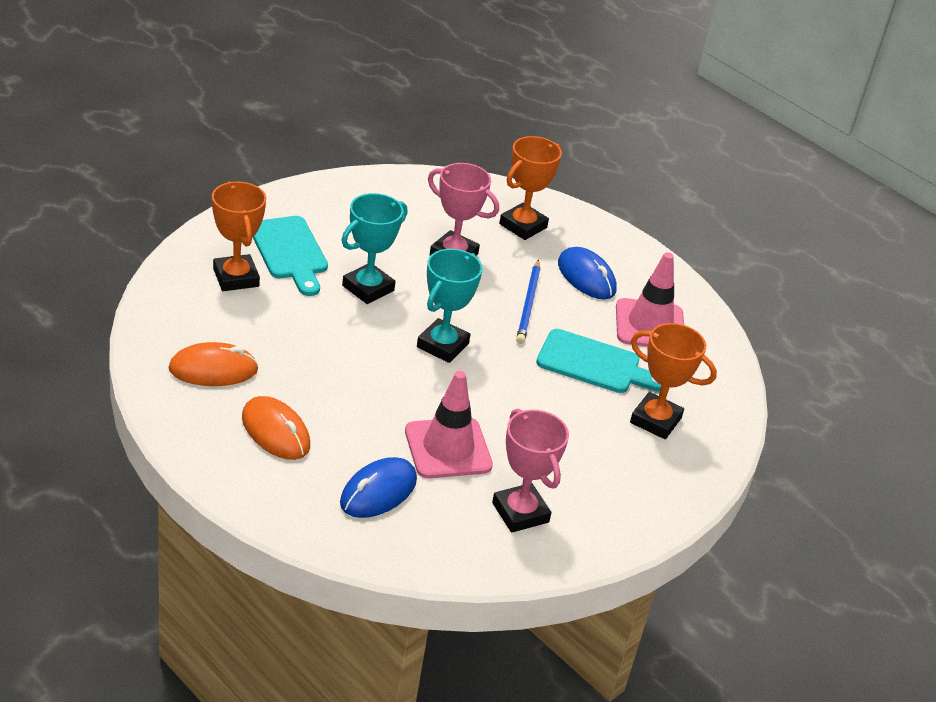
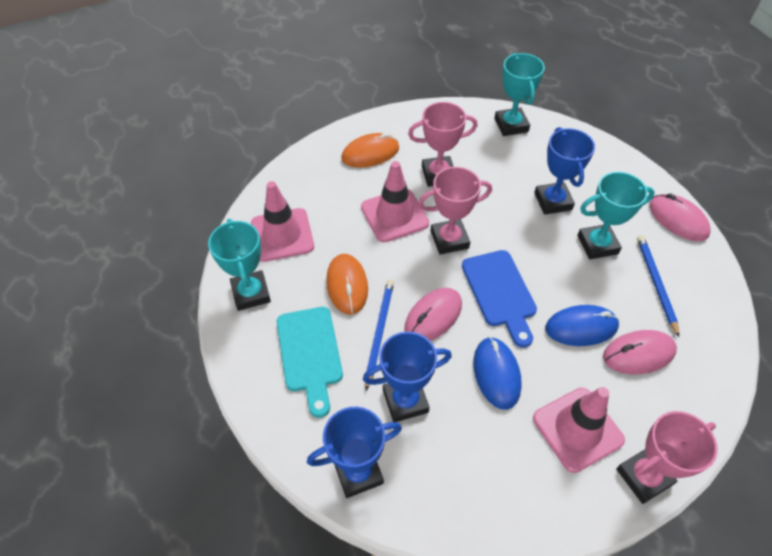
blue cutting board: 0 -> 1
blue pencil: 1 -> 2
blue trophy: 0 -> 3
orange trophy: 3 -> 0
pink mouse: 0 -> 3
pink traffic cone: 2 -> 3
pink trophy: 2 -> 3
turquoise cutting board: 2 -> 1
turquoise trophy: 2 -> 3

